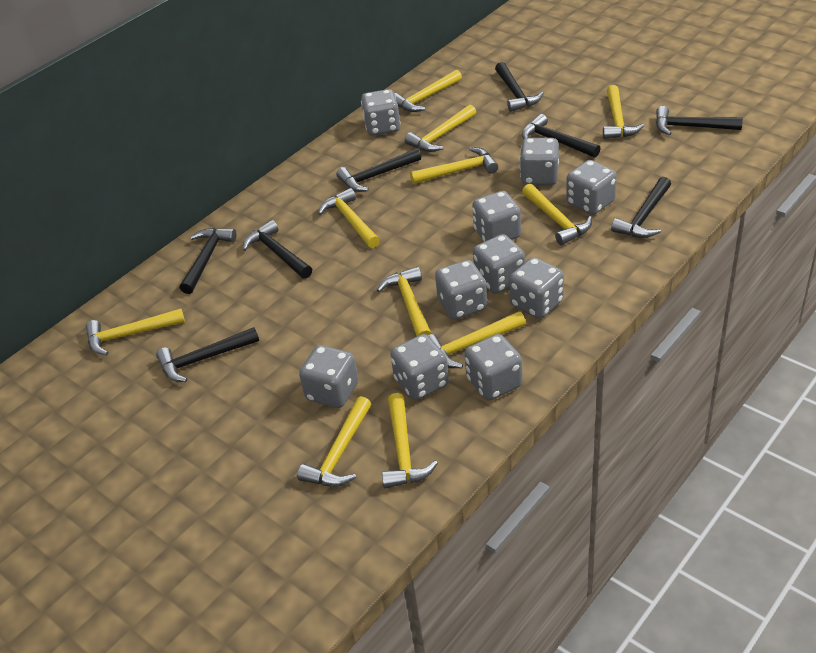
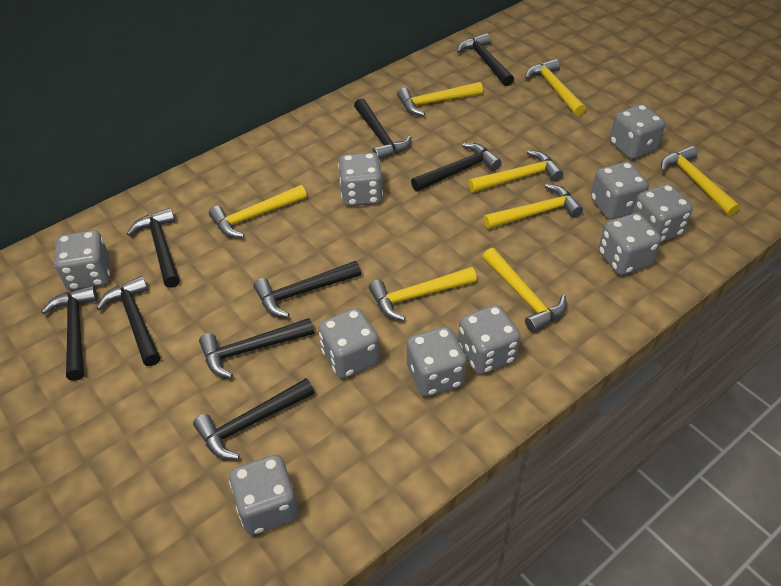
black hammer: 8 -> 9
yellow hammer: 11 -> 8

